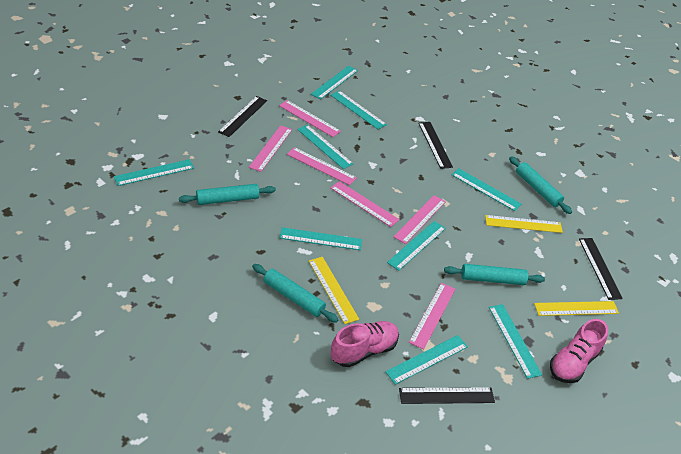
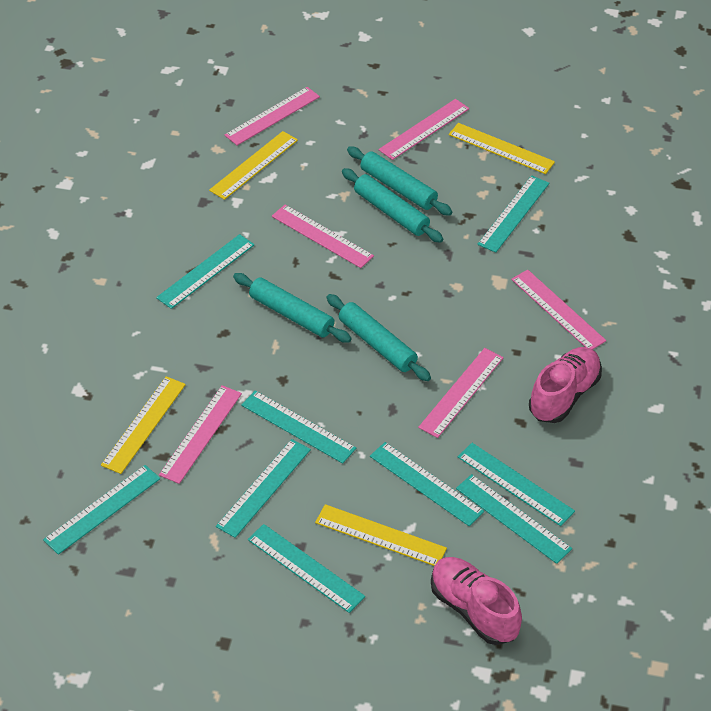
black ruler: 4 -> 0
yellow ruler: 3 -> 4

